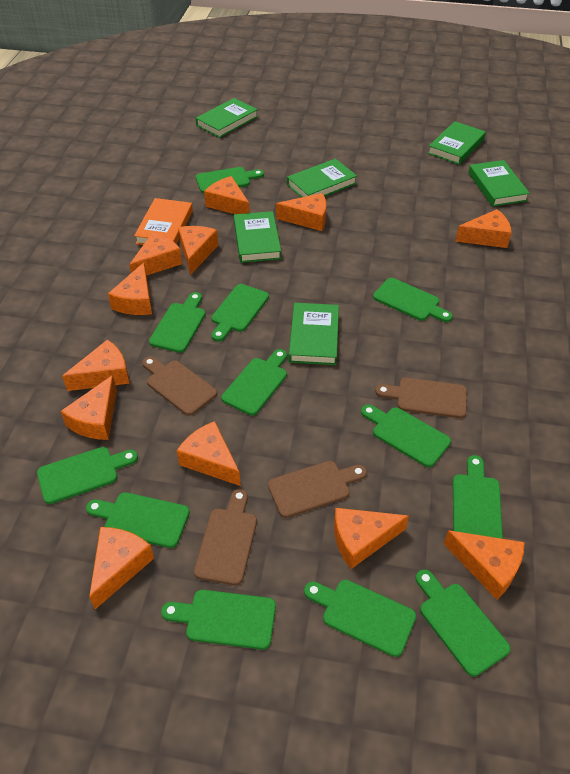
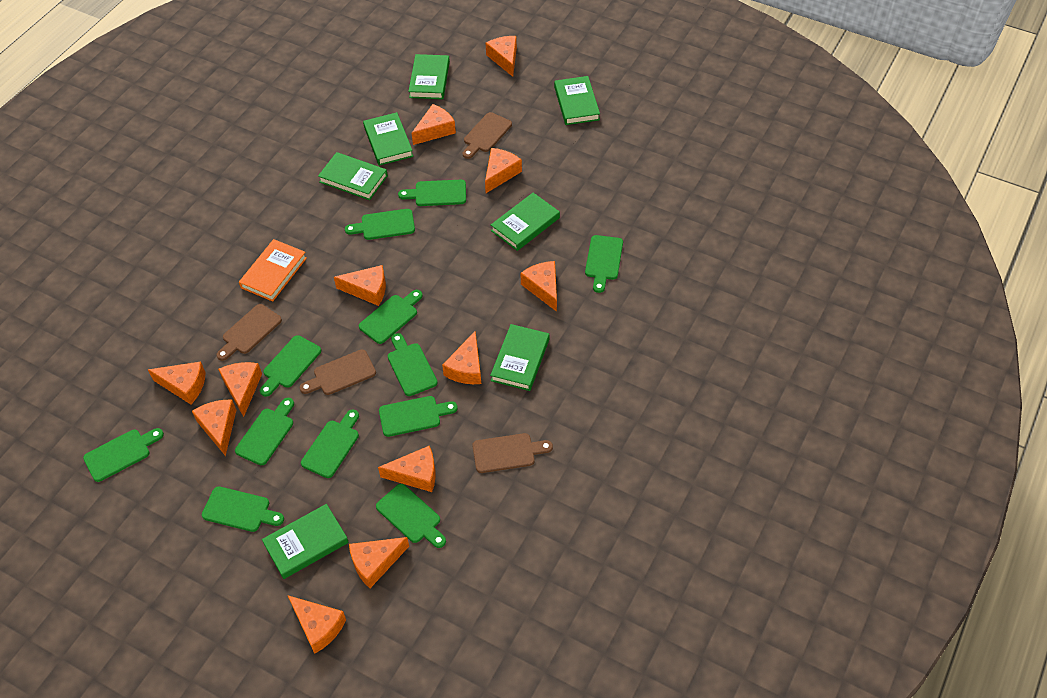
green book: 6 -> 7

